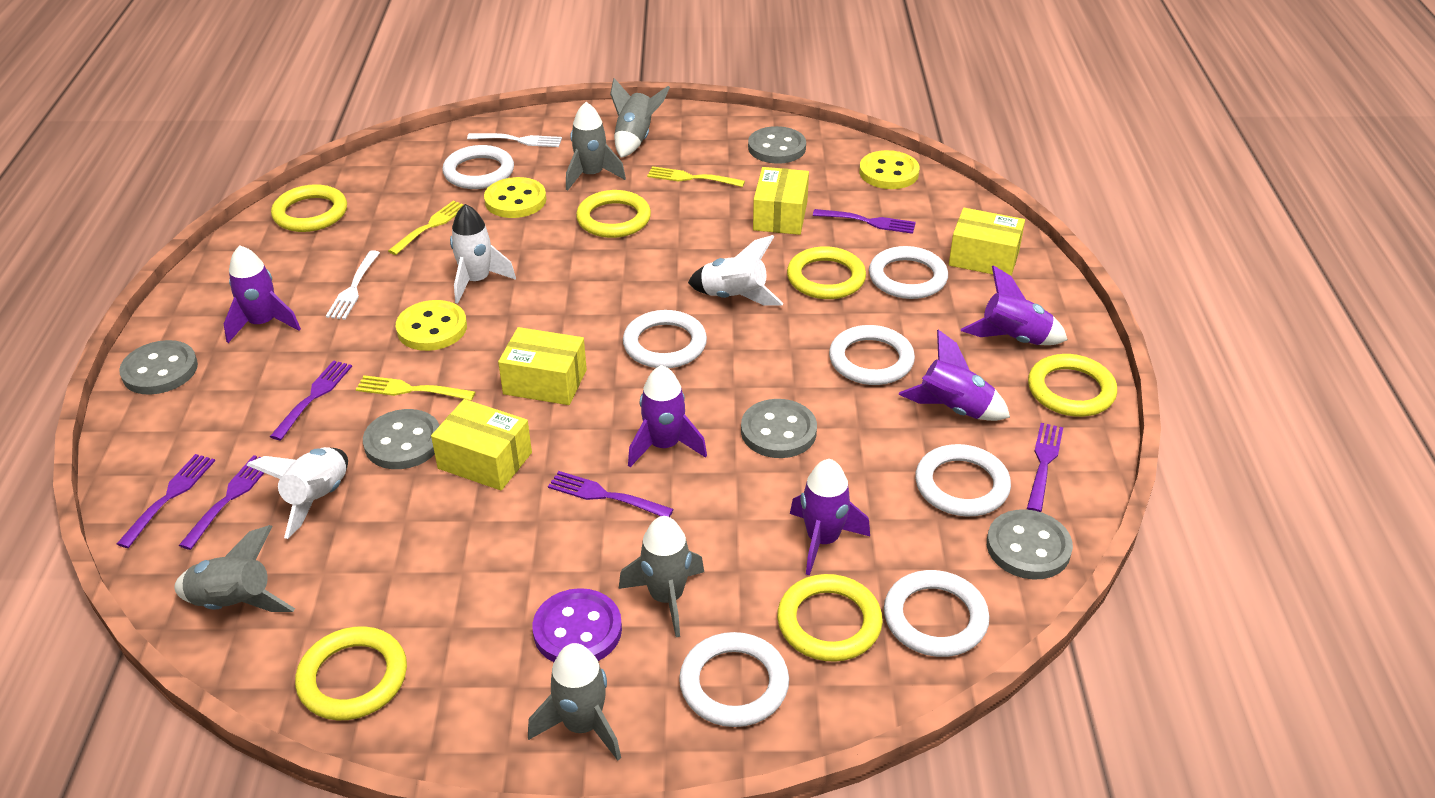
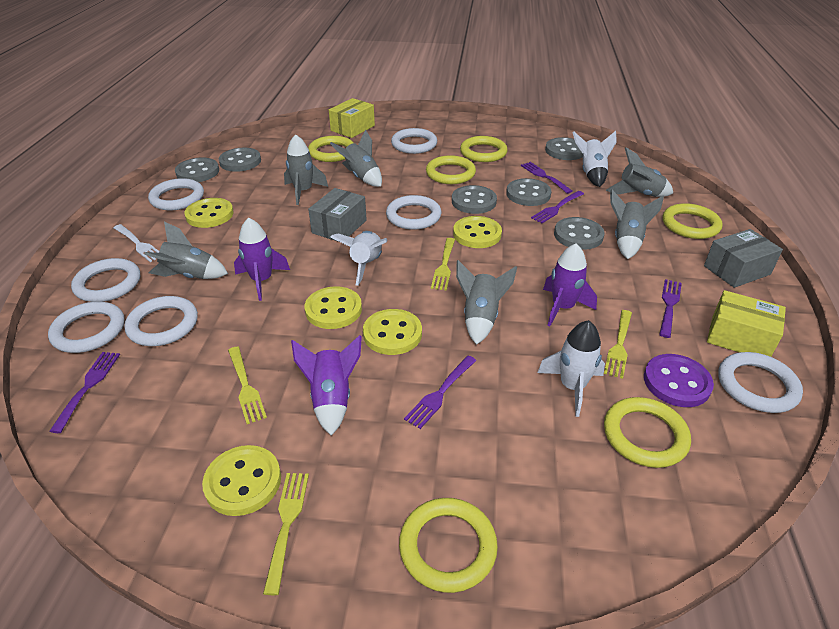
grey box: 0 -> 2
grey button: 5 -> 6
grey rocket: 5 -> 6
purple fork: 6 -> 5
purple rocket: 5 -> 3
white fork: 2 -> 1
yellow box: 4 -> 2
yellow button: 3 -> 5
yellow fork: 3 -> 4

